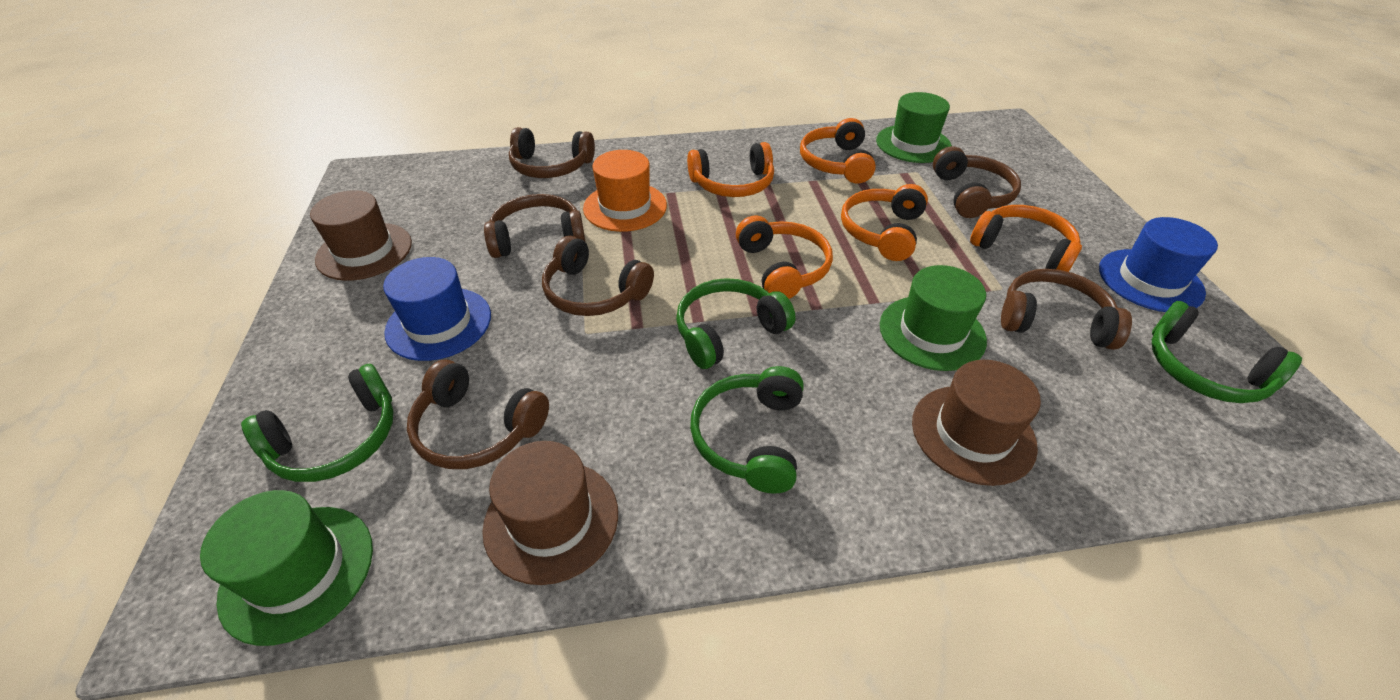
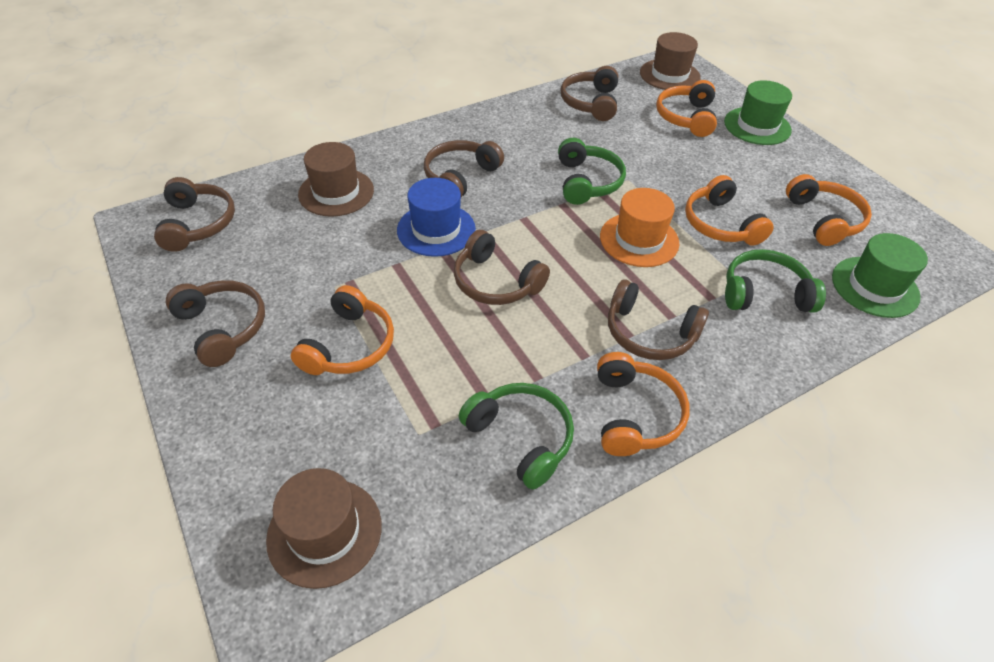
blue hat: 2 -> 1
green hat: 3 -> 2
green headphones: 4 -> 3

